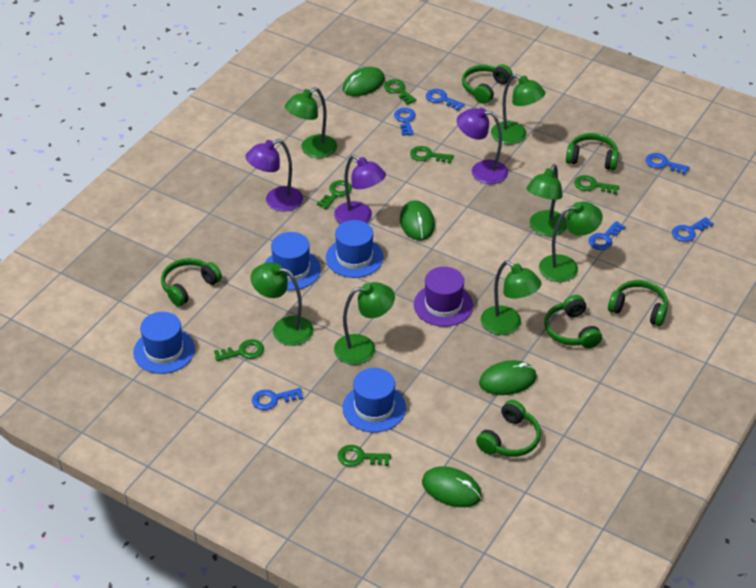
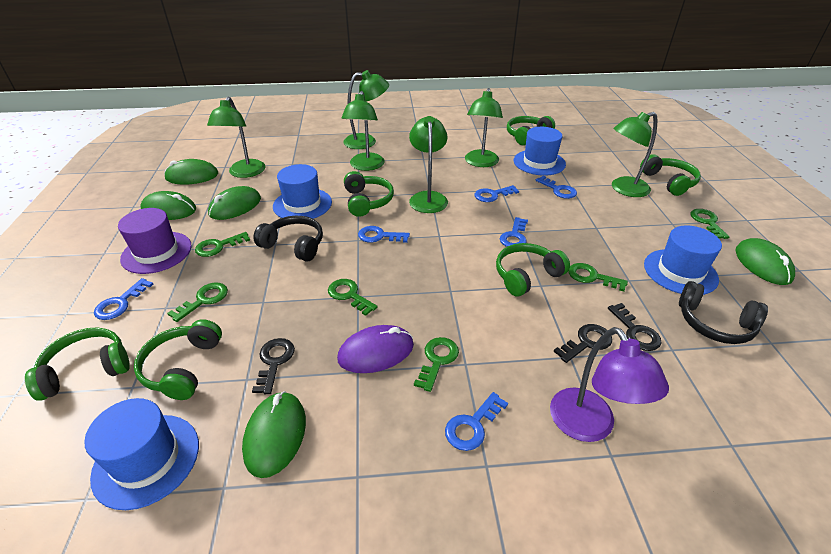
black headphones: 0 -> 2
black key: 0 -> 3
green lamp: 7 -> 6
green mouse: 4 -> 5
purple lamp: 3 -> 1
purple mouse: 0 -> 1

